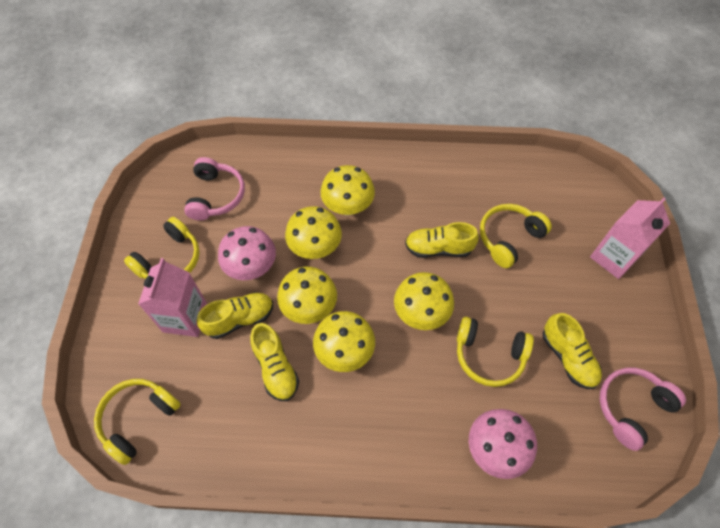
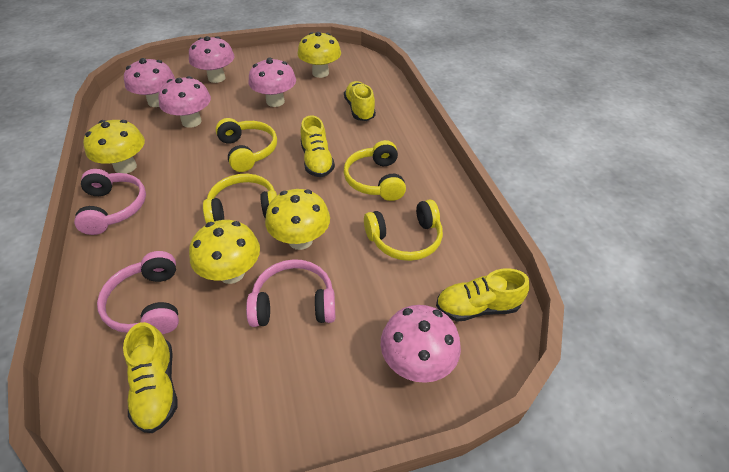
pink carton: 2 -> 0
pink headphones: 2 -> 3
pink mushroom: 2 -> 5
yellow mushroom: 5 -> 4

